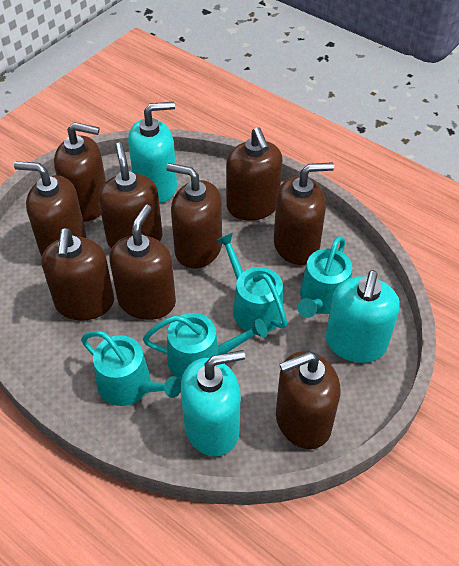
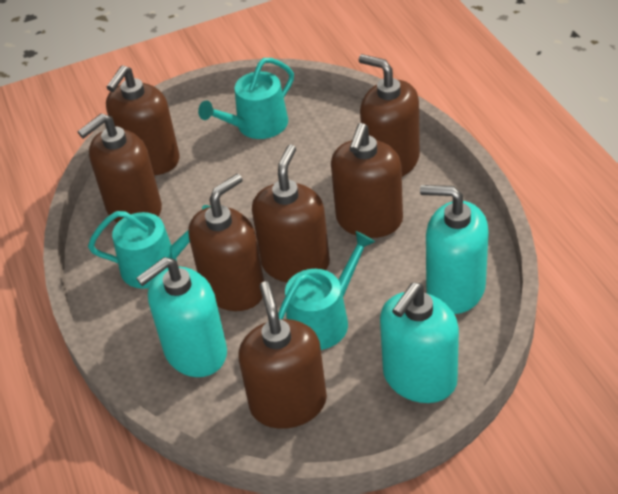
brown soap dispenser: 9 -> 7
turquoise watering can: 4 -> 3

